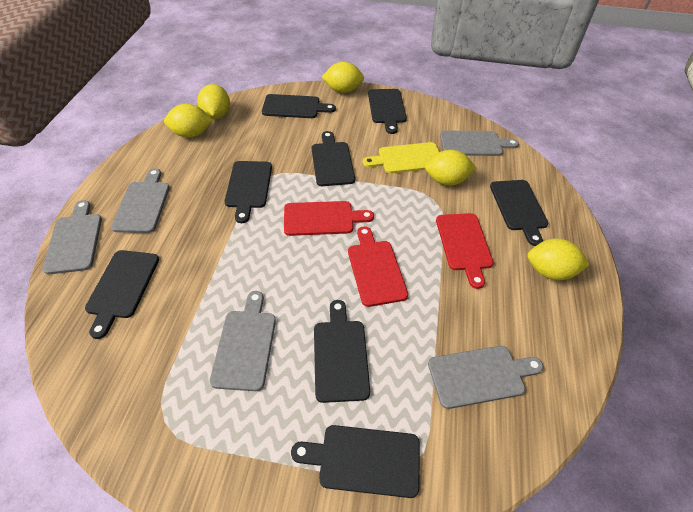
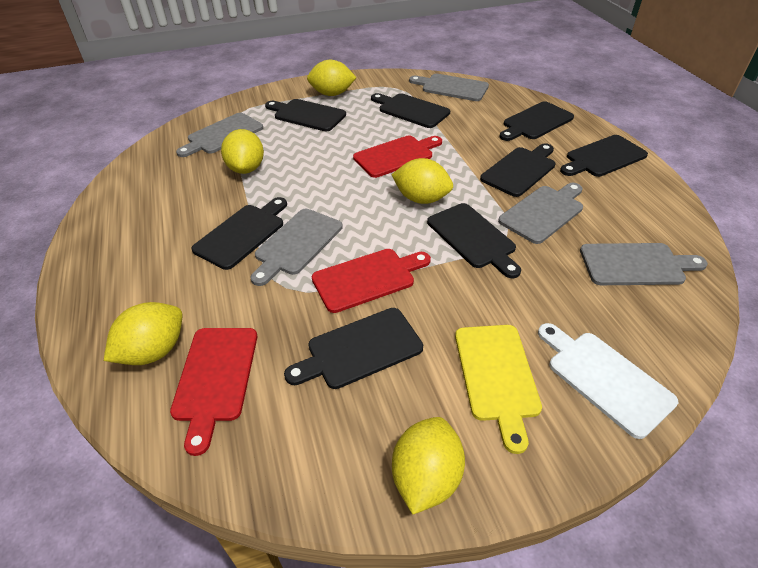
white cutting board: 0 -> 1

